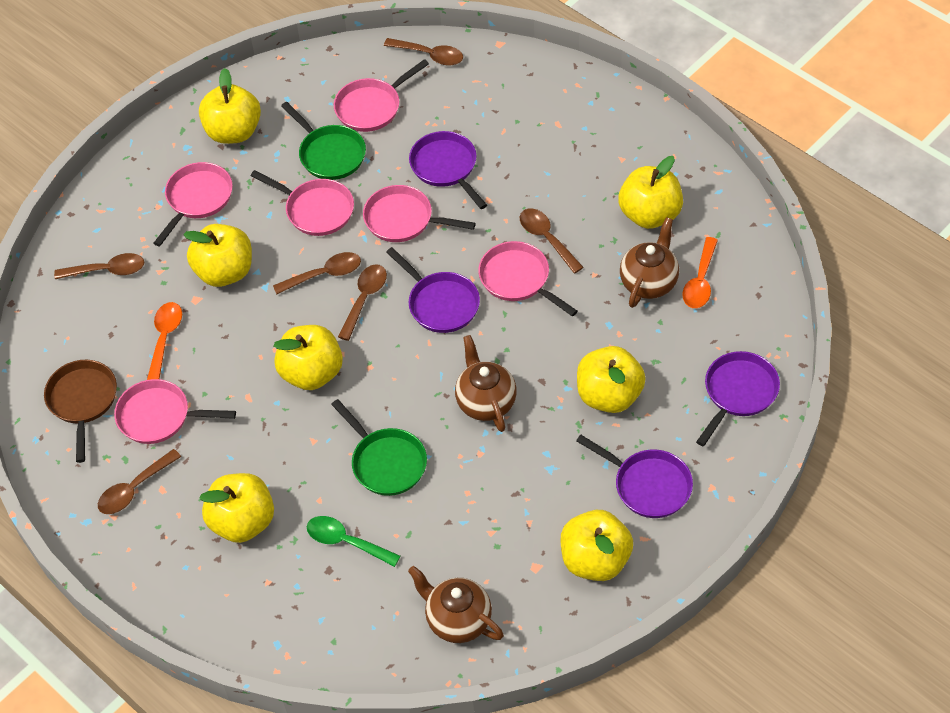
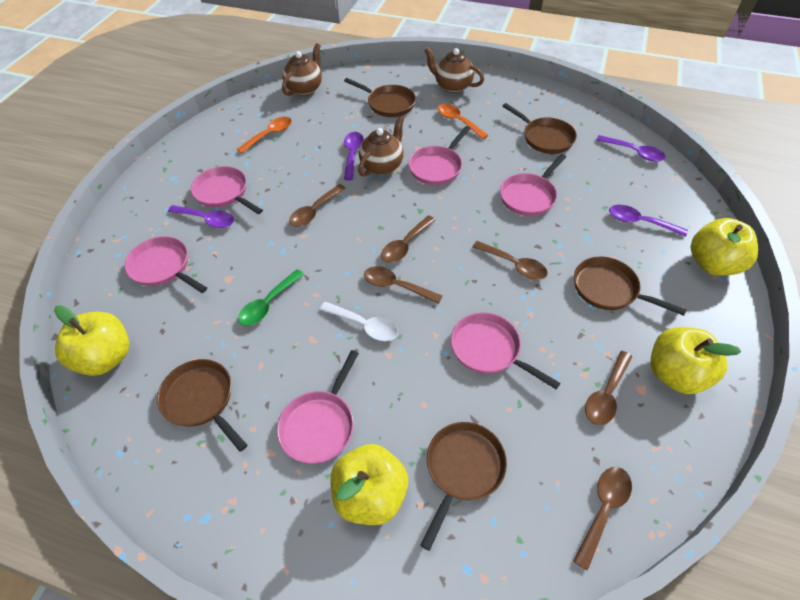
brown pan: 1 -> 5
green pan: 2 -> 0
purple pan: 4 -> 0
purple spoon: 0 -> 4
white spoon: 0 -> 1
yellow apple: 7 -> 4

